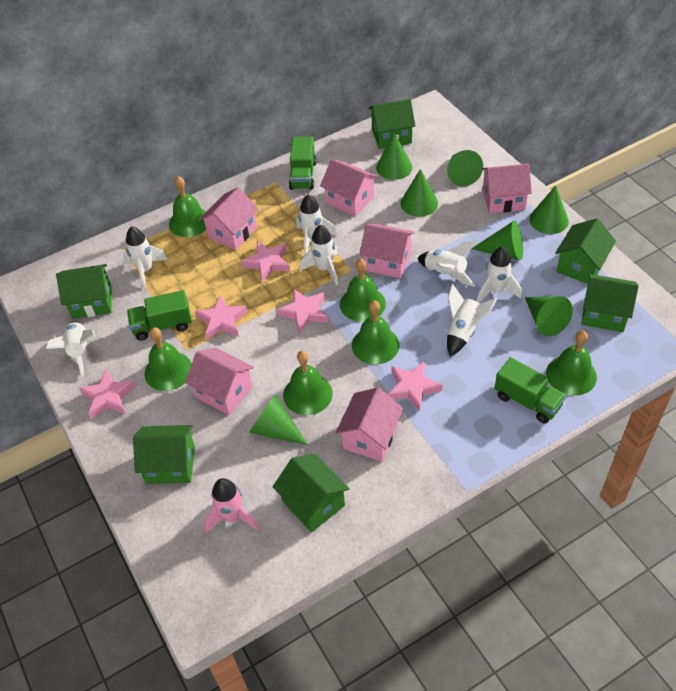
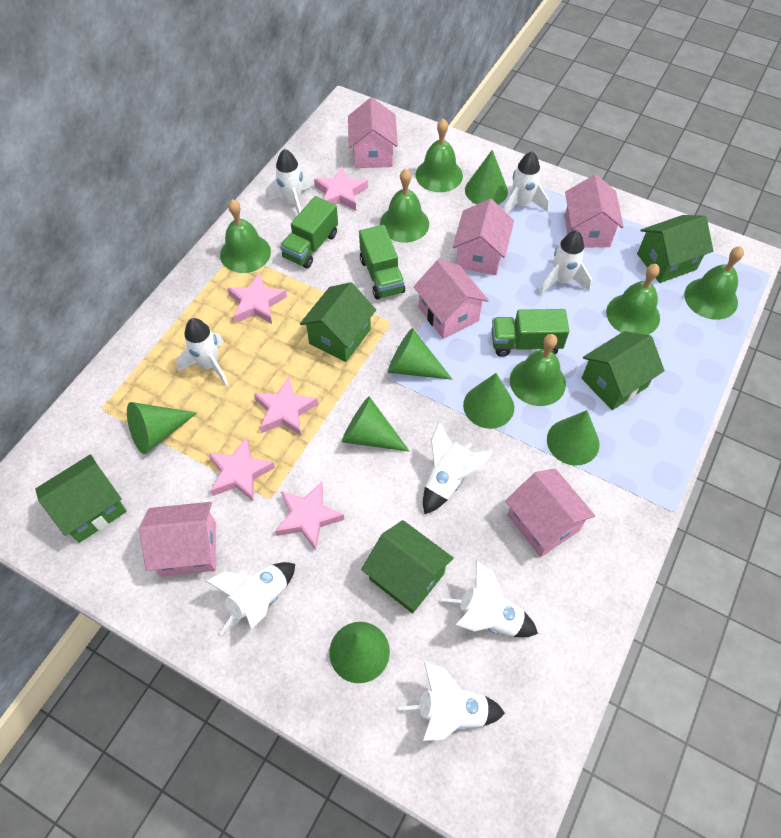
green house: 6 -> 5
pink rocket: 1 -> 0
white rocket: 7 -> 8

